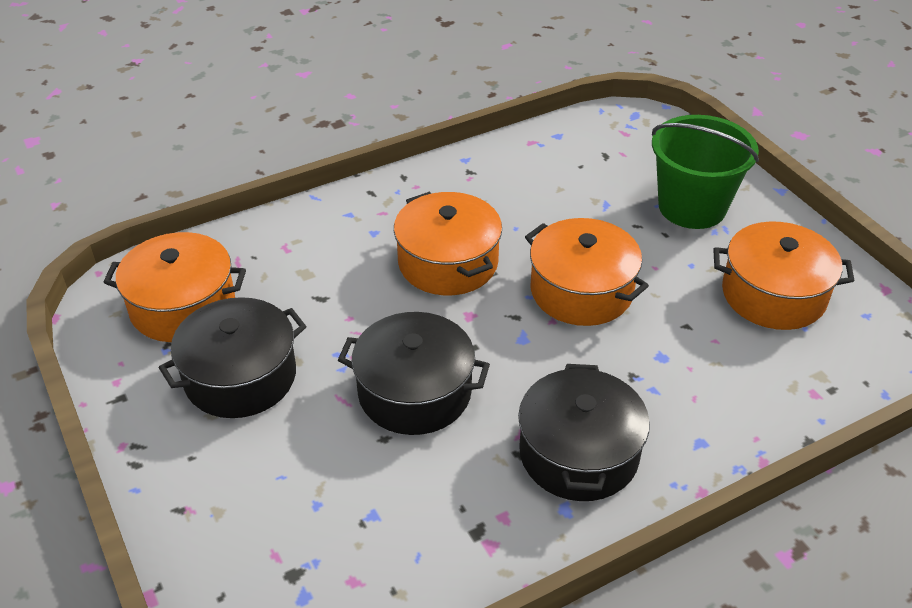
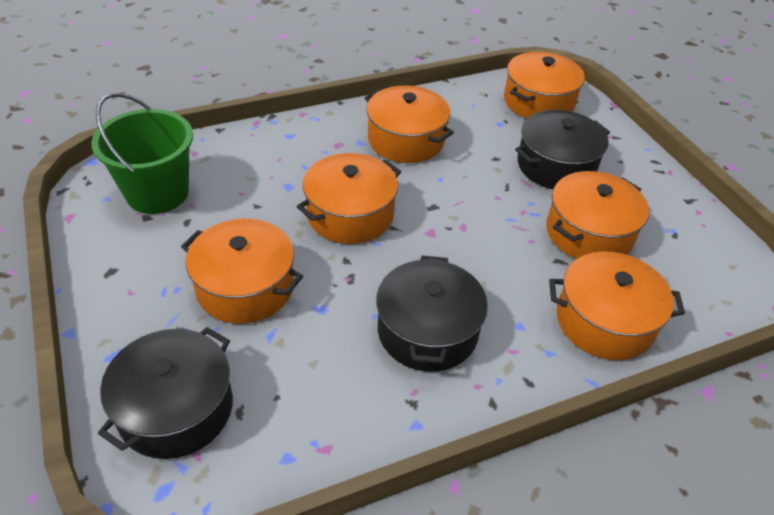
orange pot: 4 -> 6

